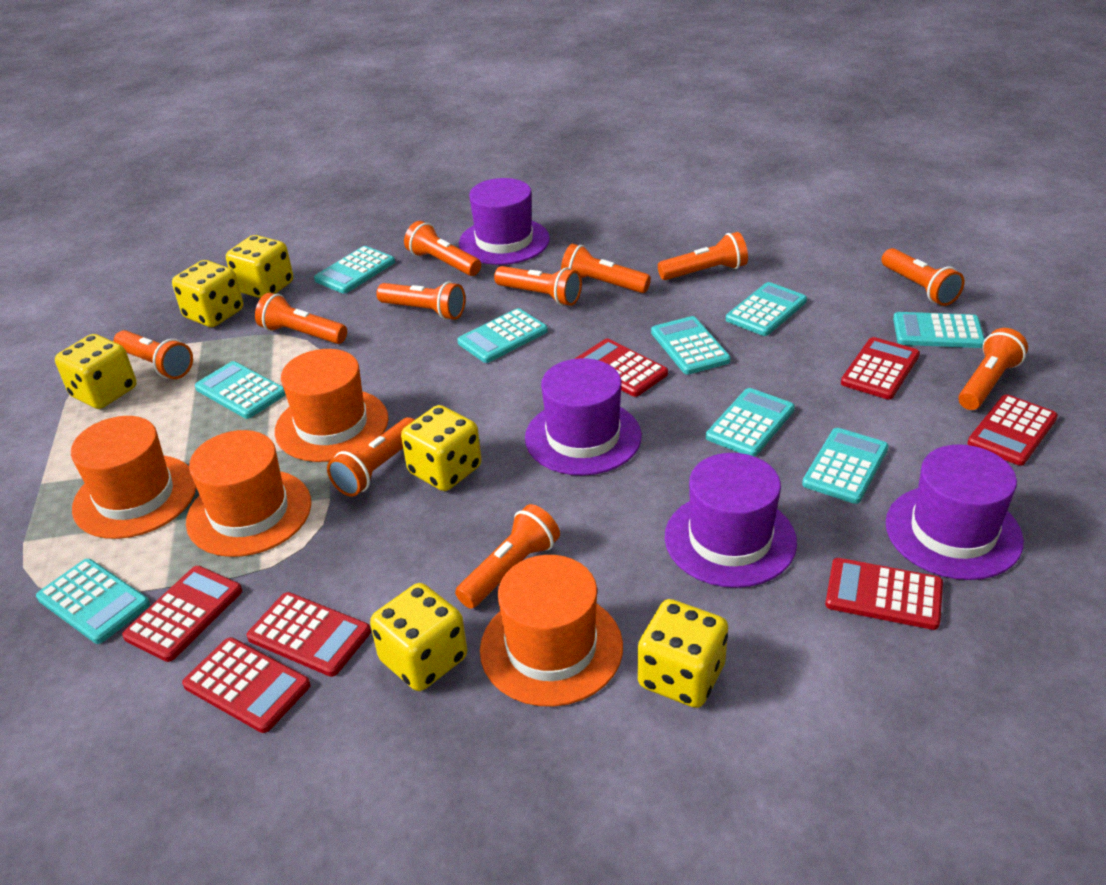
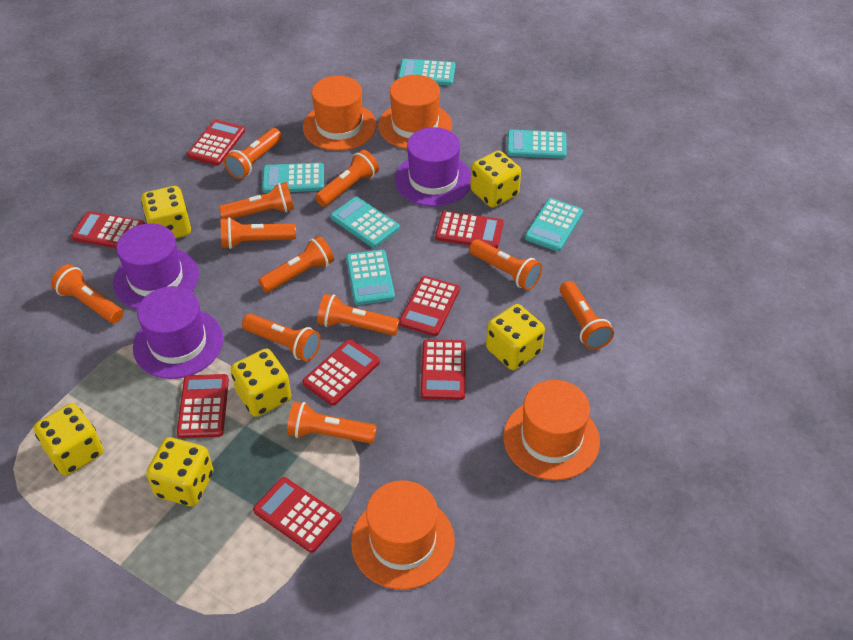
purple hat: 4 -> 3
red calculator: 7 -> 8
turquoise calculator: 9 -> 6

